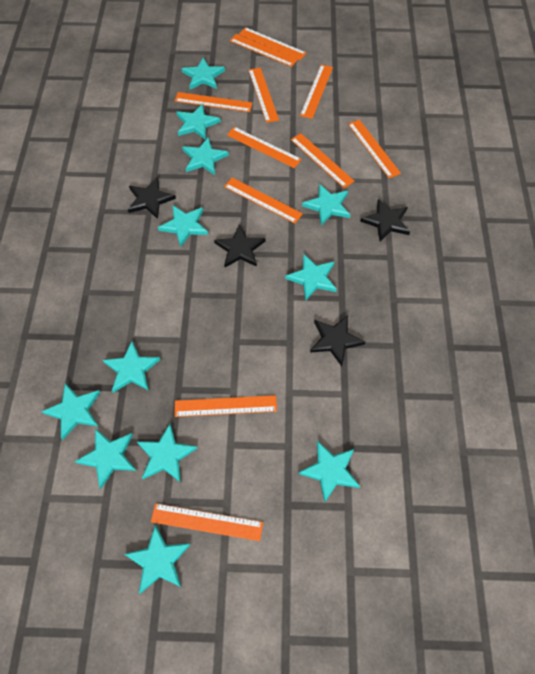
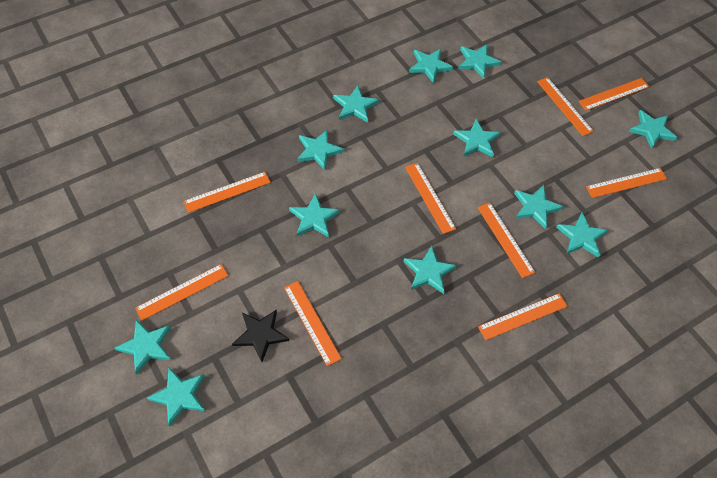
black star: 4 -> 1
orange ruler: 11 -> 9

